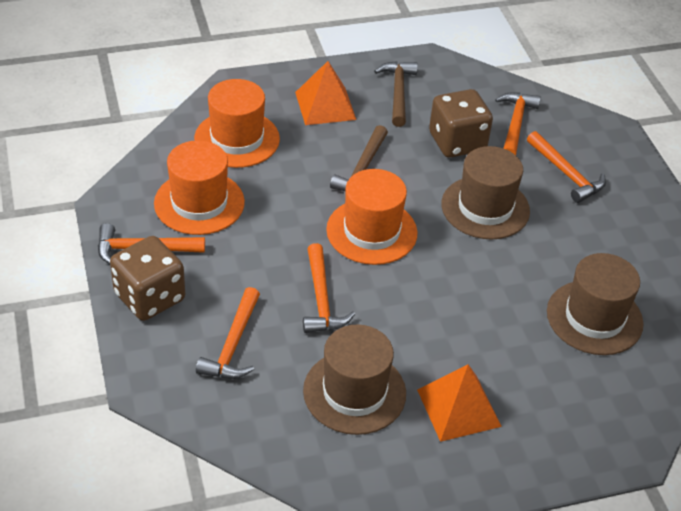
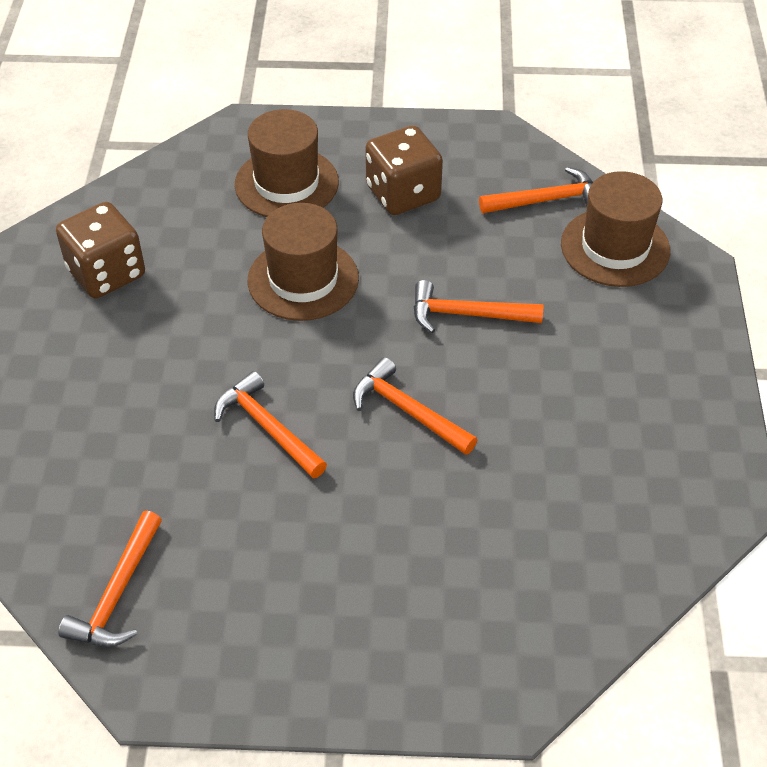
brown hammer: 2 -> 0
orange hat: 3 -> 0
orange pyramid: 2 -> 0

